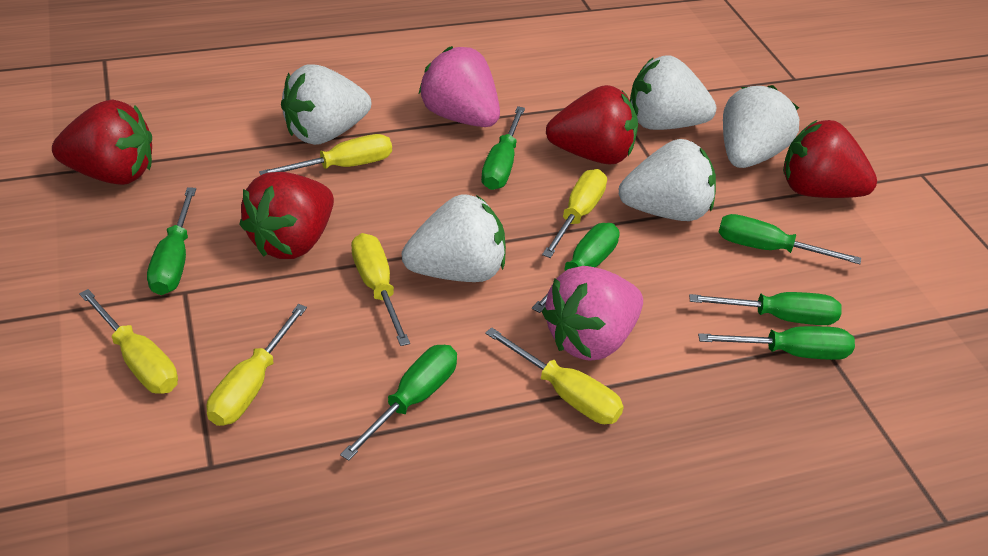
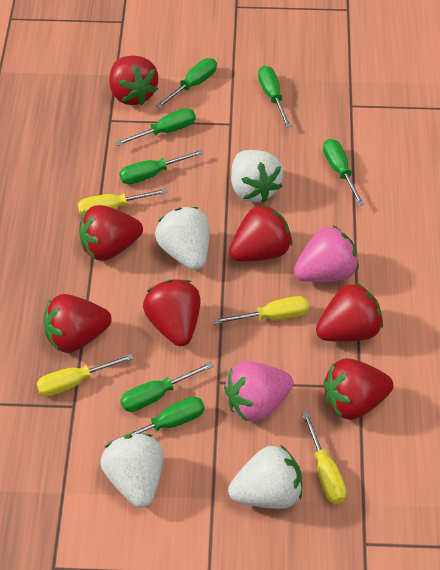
red strawberry: 4 -> 7
white strawberry: 5 -> 4
yellow screwdriver: 6 -> 4

